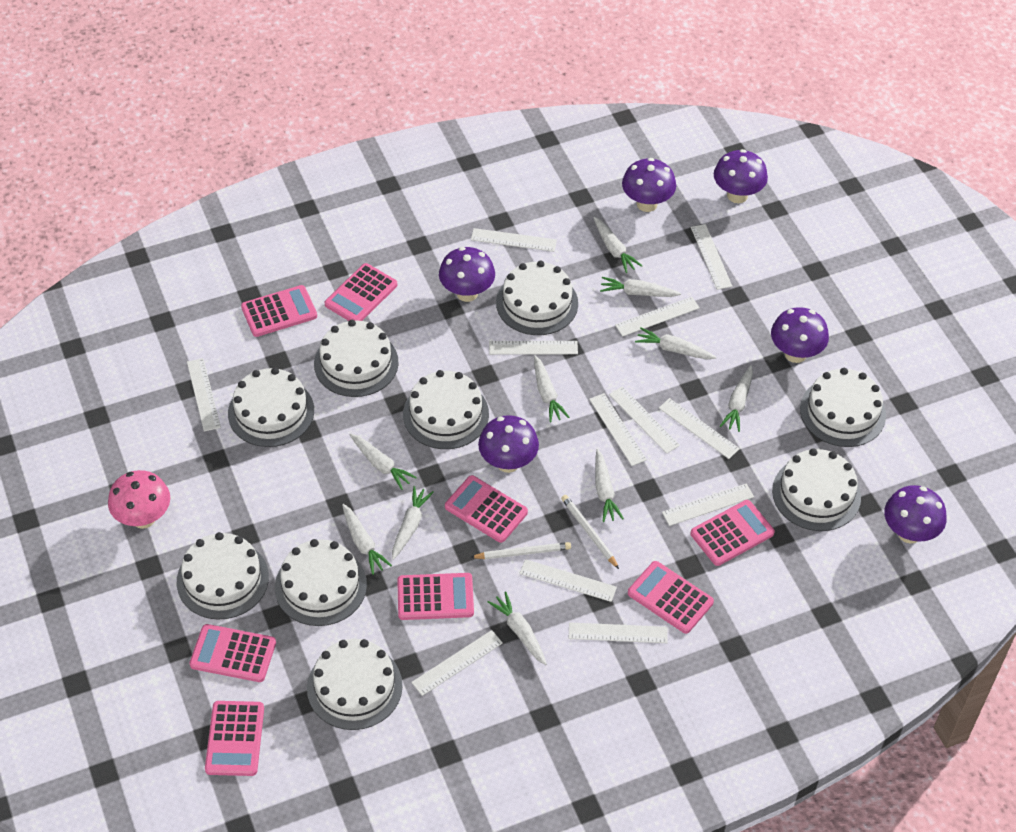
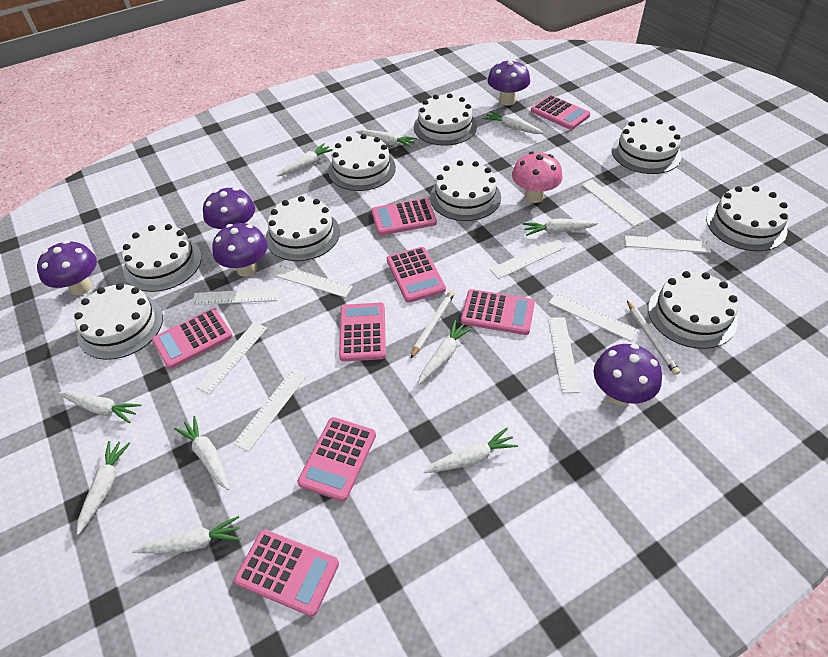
purple mushroom: 6 -> 5
white ruler: 12 -> 9

